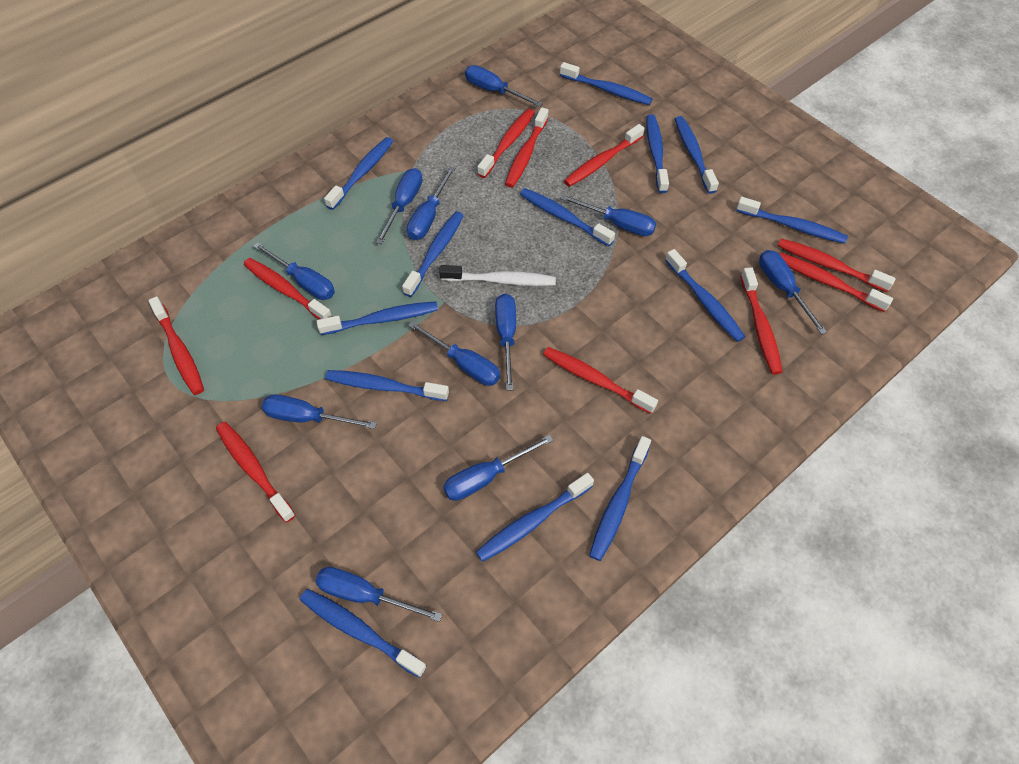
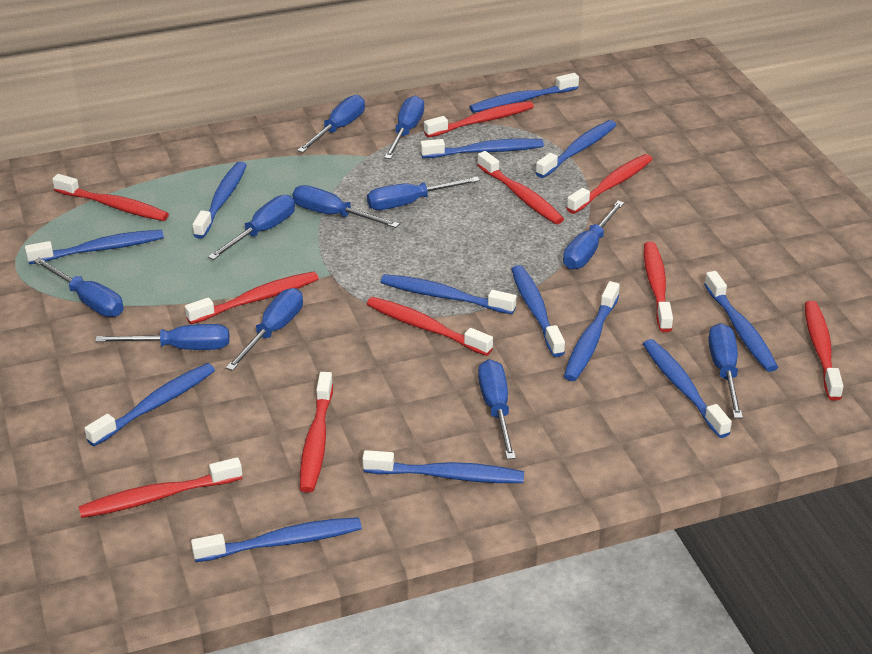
white toothbrush: 1 -> 0

